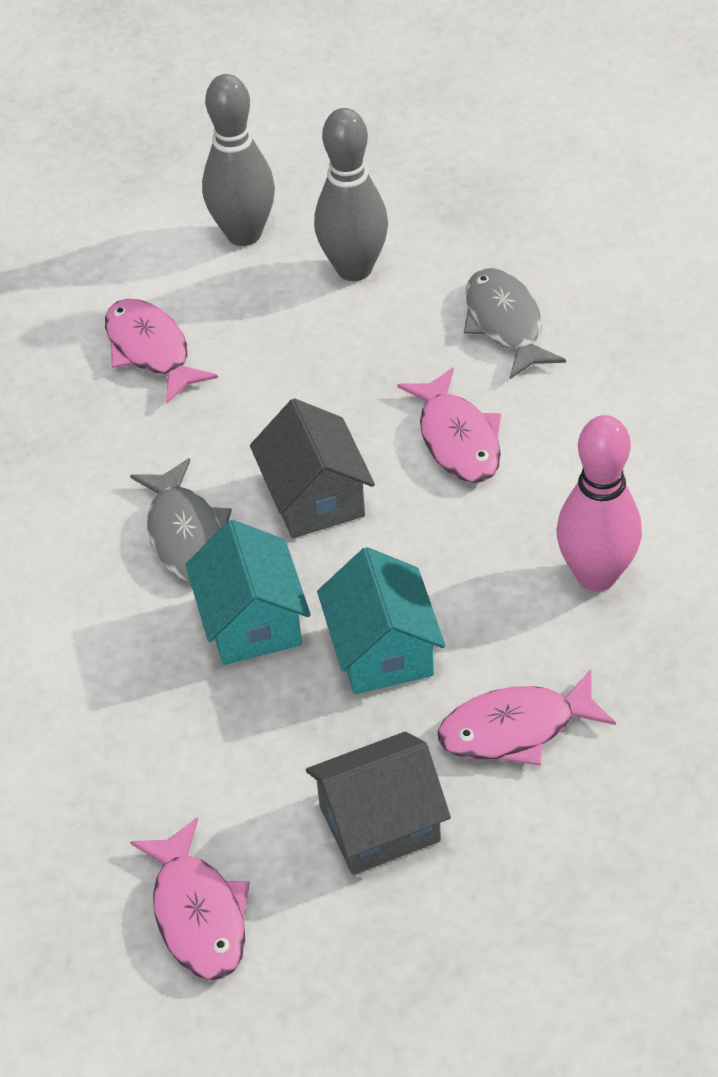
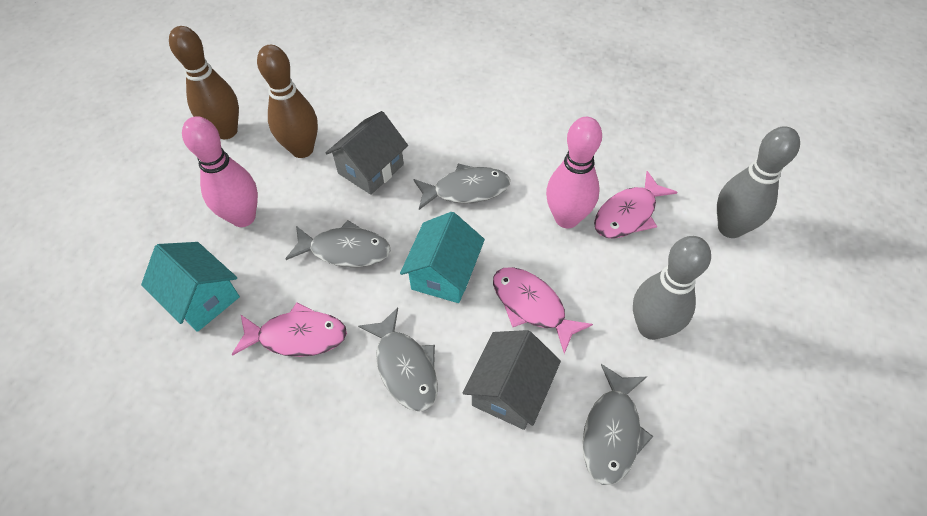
brown bowling pin: 0 -> 2
grey fish: 2 -> 4
pink bowling pin: 1 -> 2
pink fish: 4 -> 3

